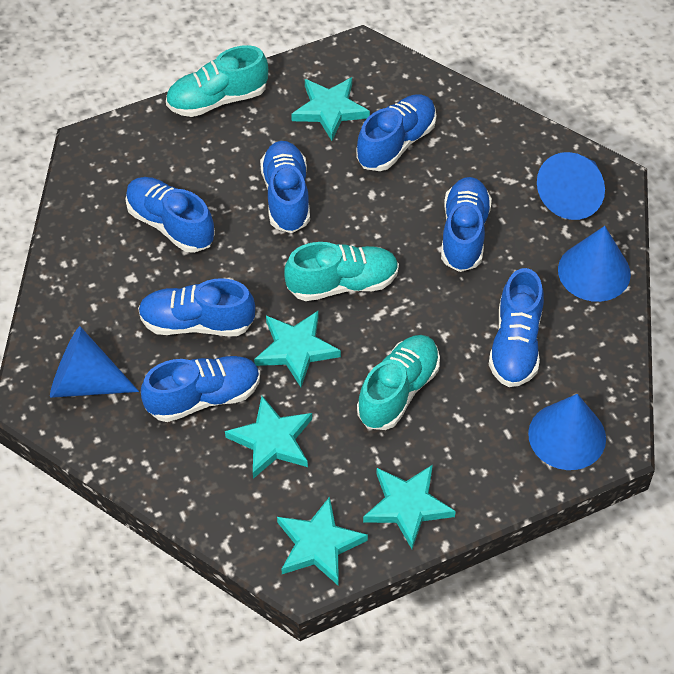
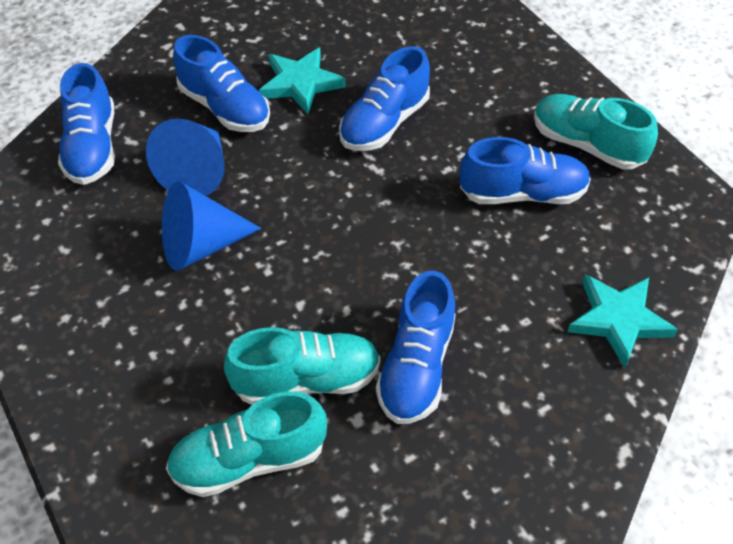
blue cone: 4 -> 2
blue shoe: 7 -> 5
turquoise star: 5 -> 2

